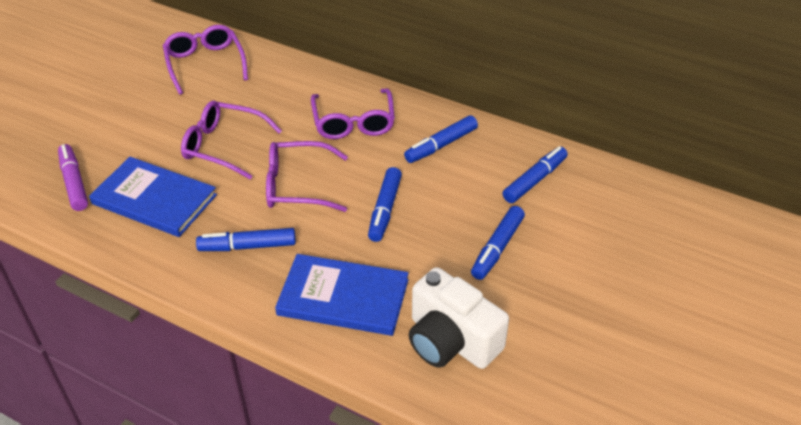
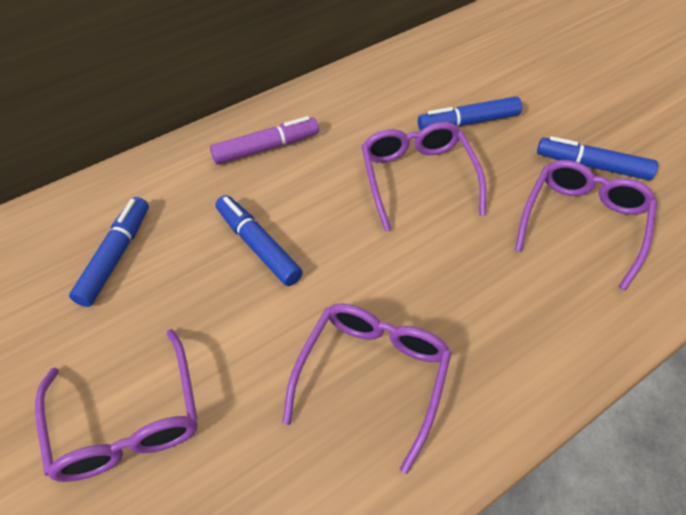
blue book: 2 -> 0
blue marker: 5 -> 4
white camera: 1 -> 0

